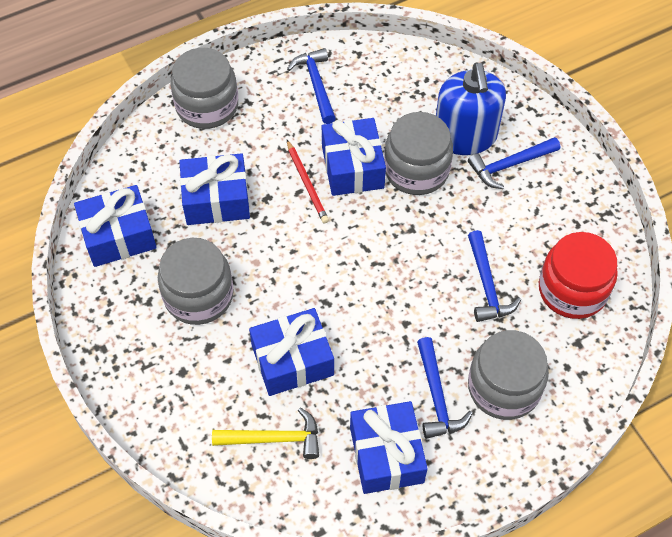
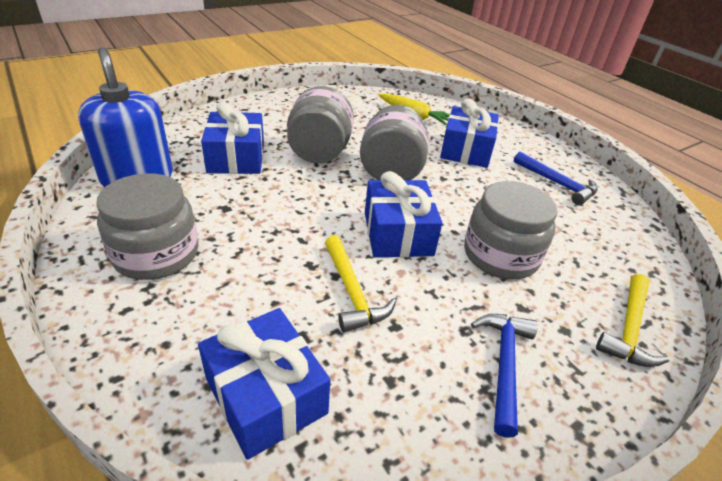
blue gift: 5 -> 4
blue hammer: 4 -> 2
red jar: 1 -> 0
red pencil: 1 -> 0
yellow carrot: 0 -> 1
yellow hammer: 1 -> 2

